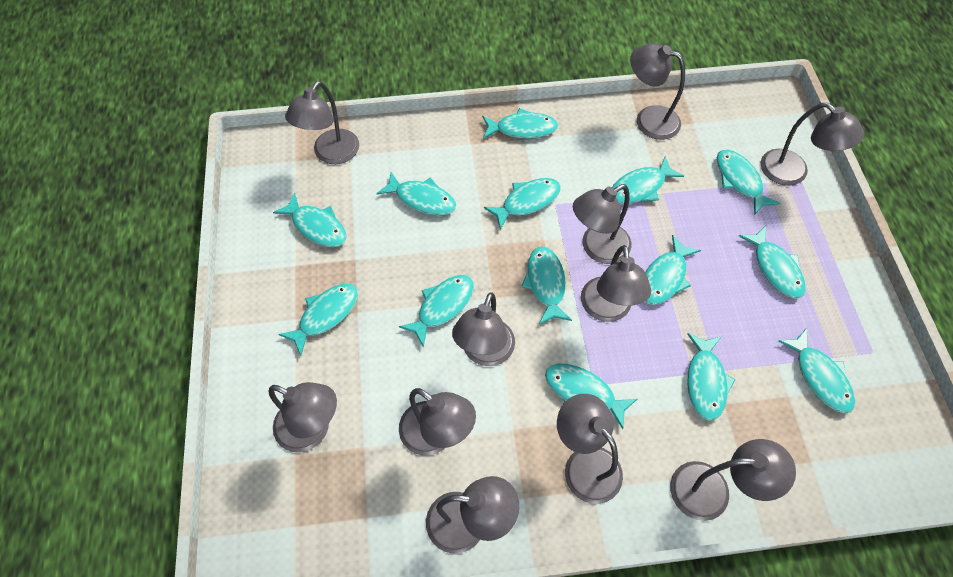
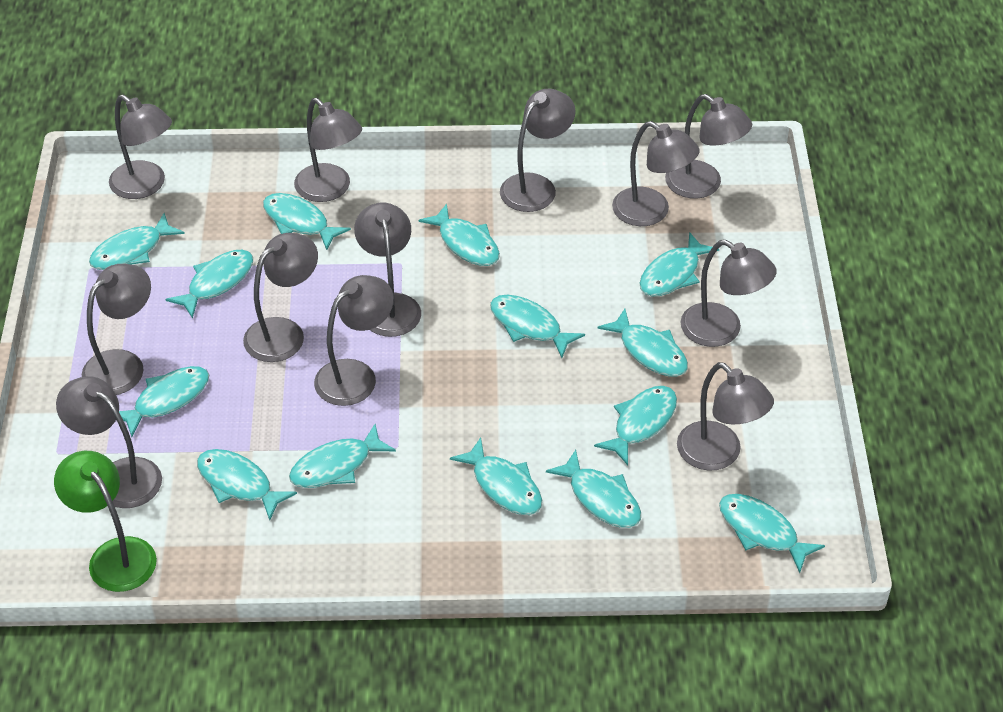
green lamp: 0 -> 1
grey lamp: 11 -> 12

